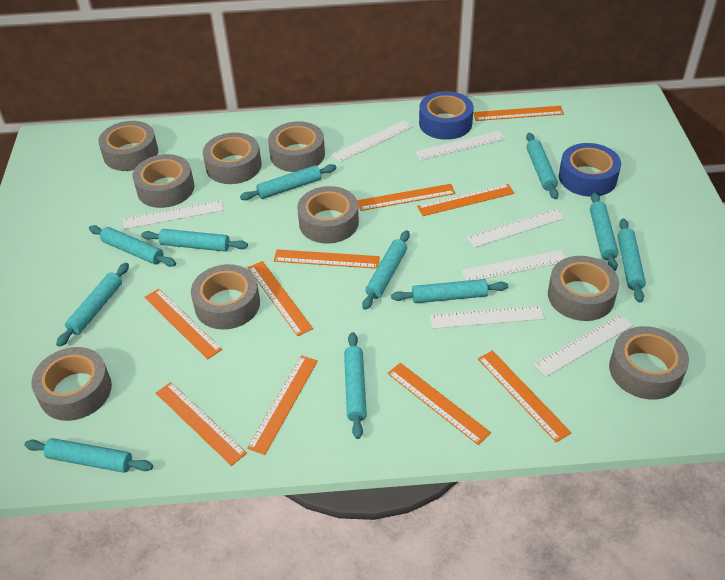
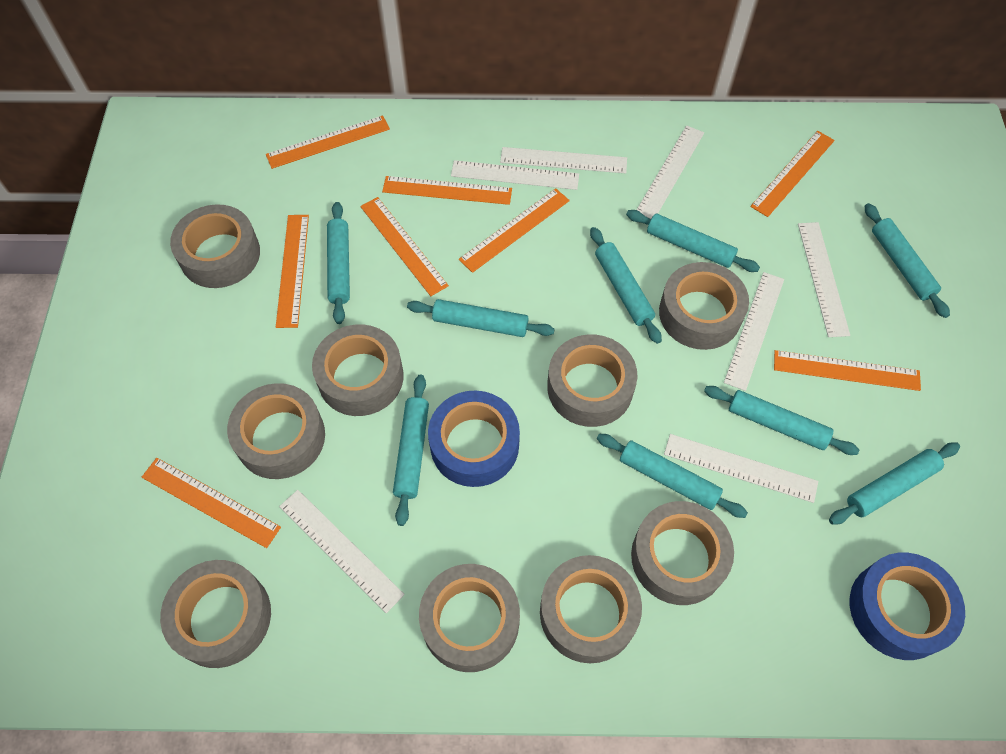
orange ruler: 10 -> 8
turquoise rolling pin: 11 -> 9

